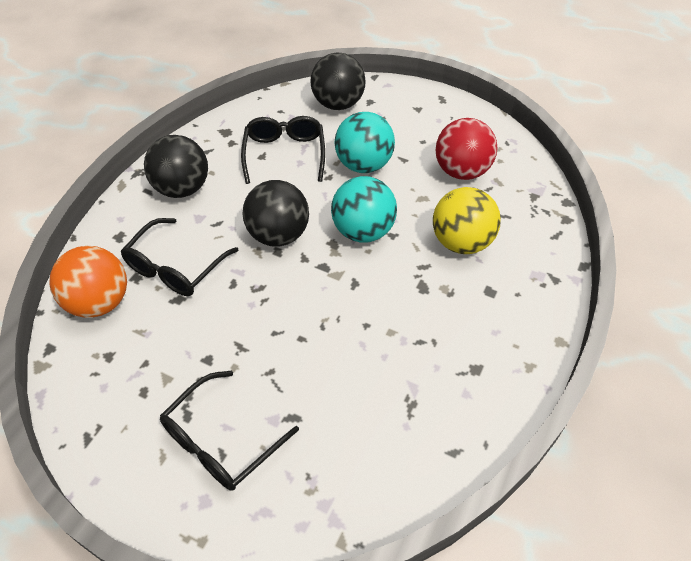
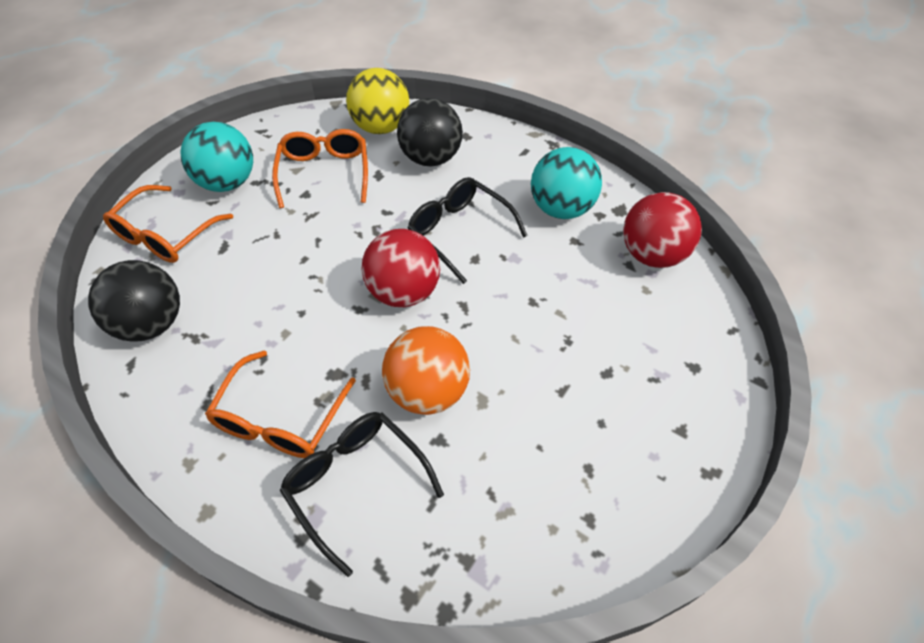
black ball: 3 -> 2
black glasses: 3 -> 2
orange glasses: 0 -> 3
red ball: 1 -> 2

